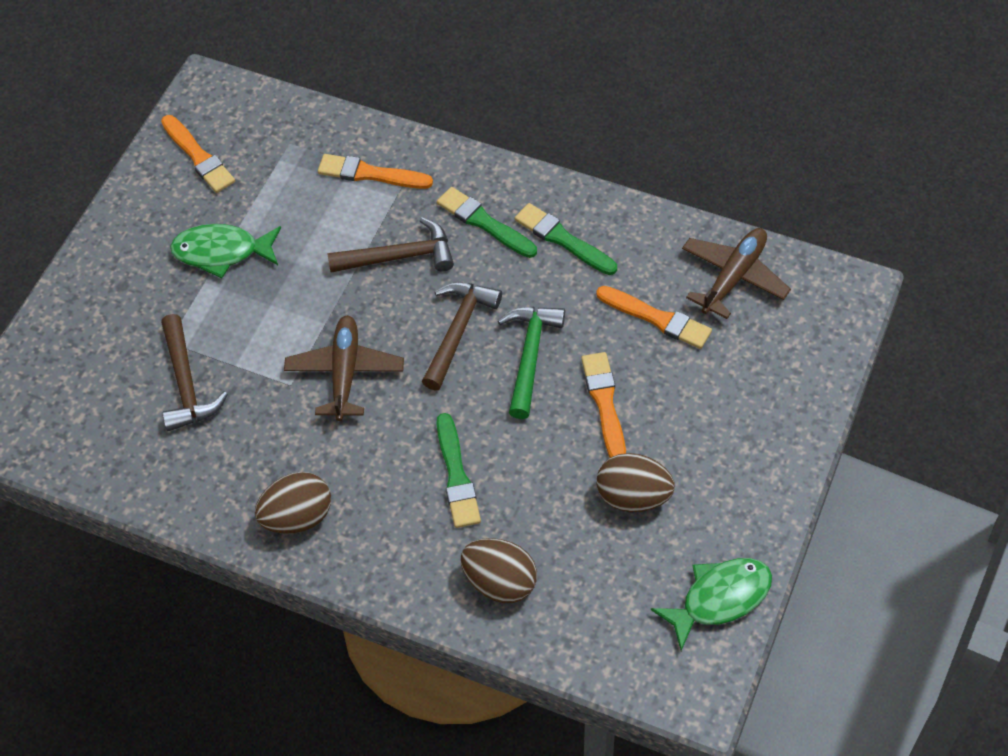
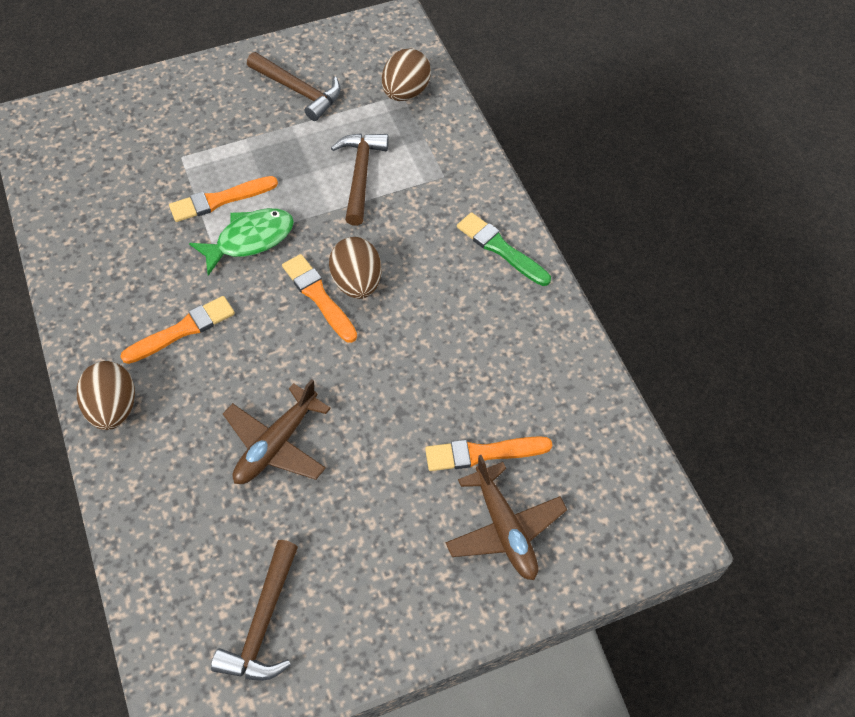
green brush: 3 -> 1
green fish: 2 -> 1
green hammer: 1 -> 0

